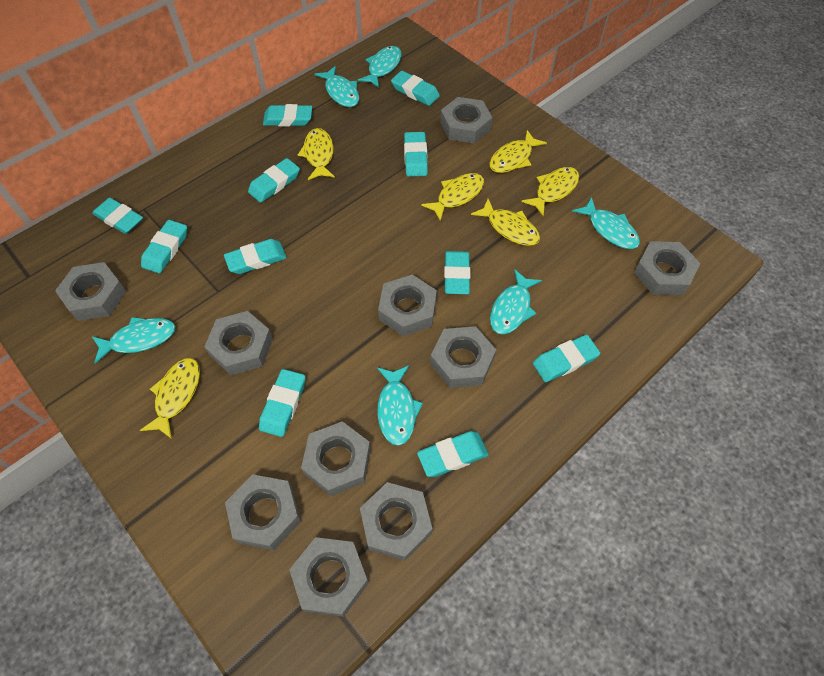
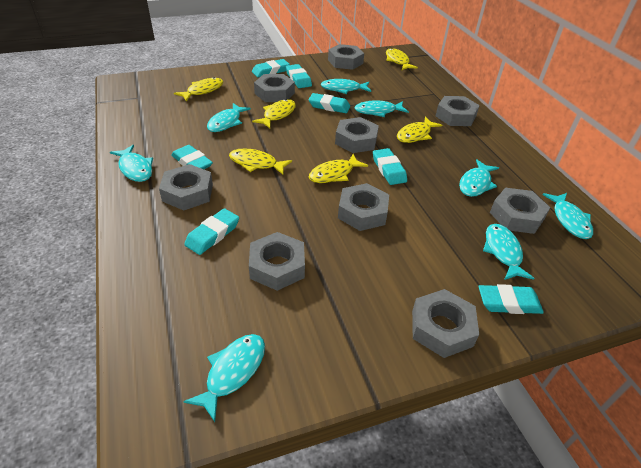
grey nut: 10 -> 9
turquoise eraser: 11 -> 7
turquoise fish: 6 -> 8

